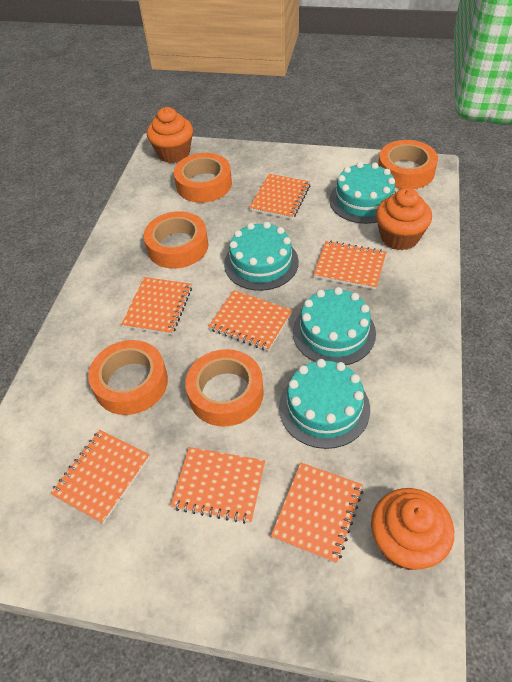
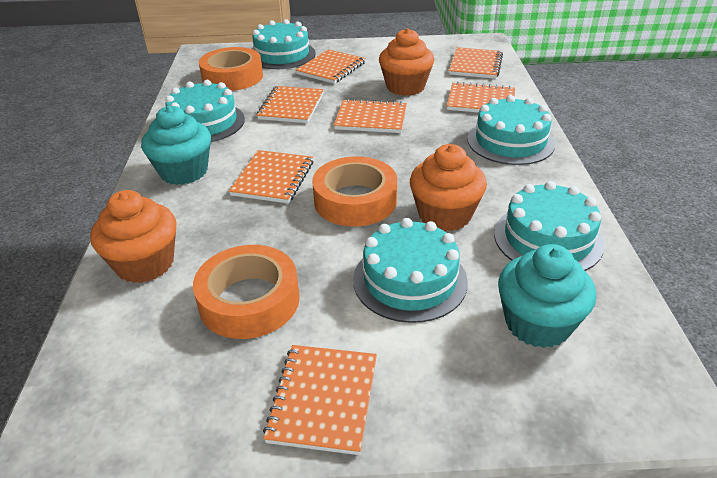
orange tape: 5 -> 3
turquoise cake: 4 -> 5
turquoise cupcake: 0 -> 2

